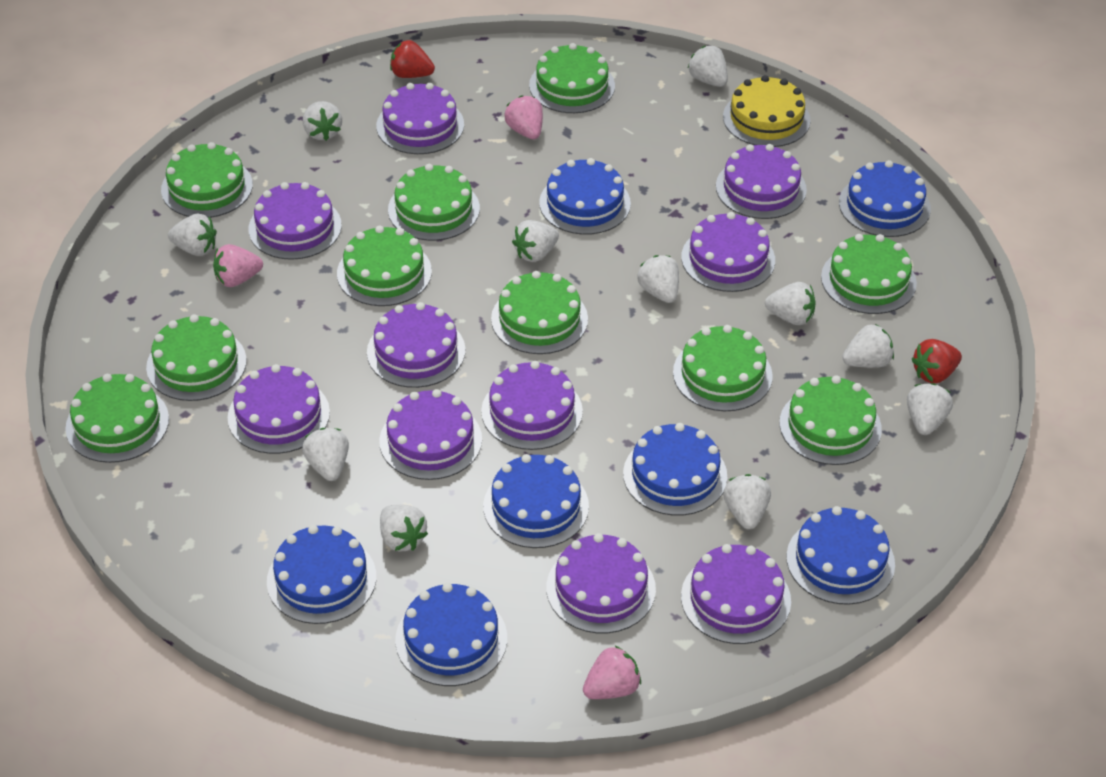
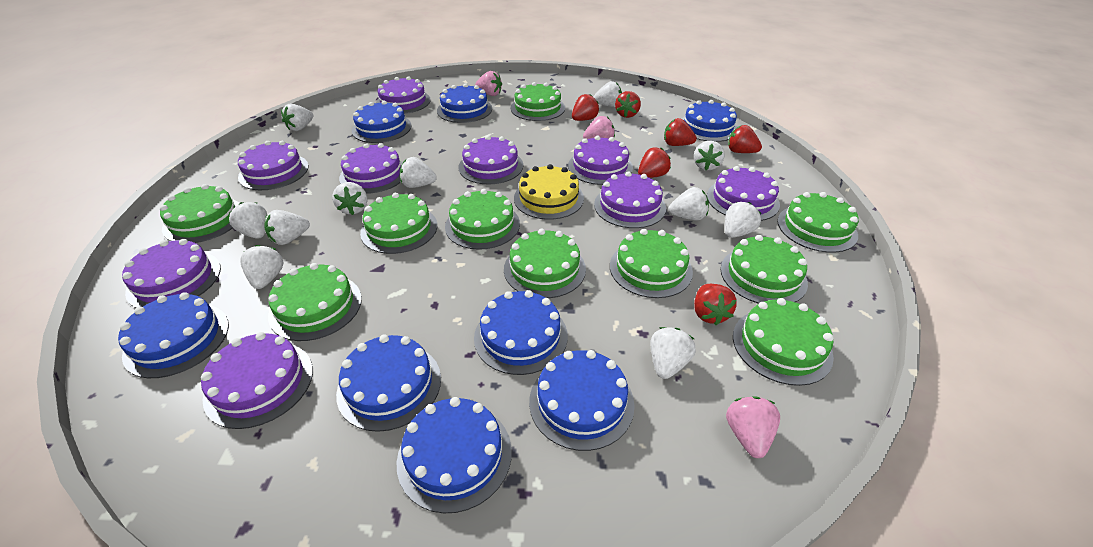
blue cake: 7 -> 8
purple cake: 10 -> 9
red strawberry: 2 -> 6

